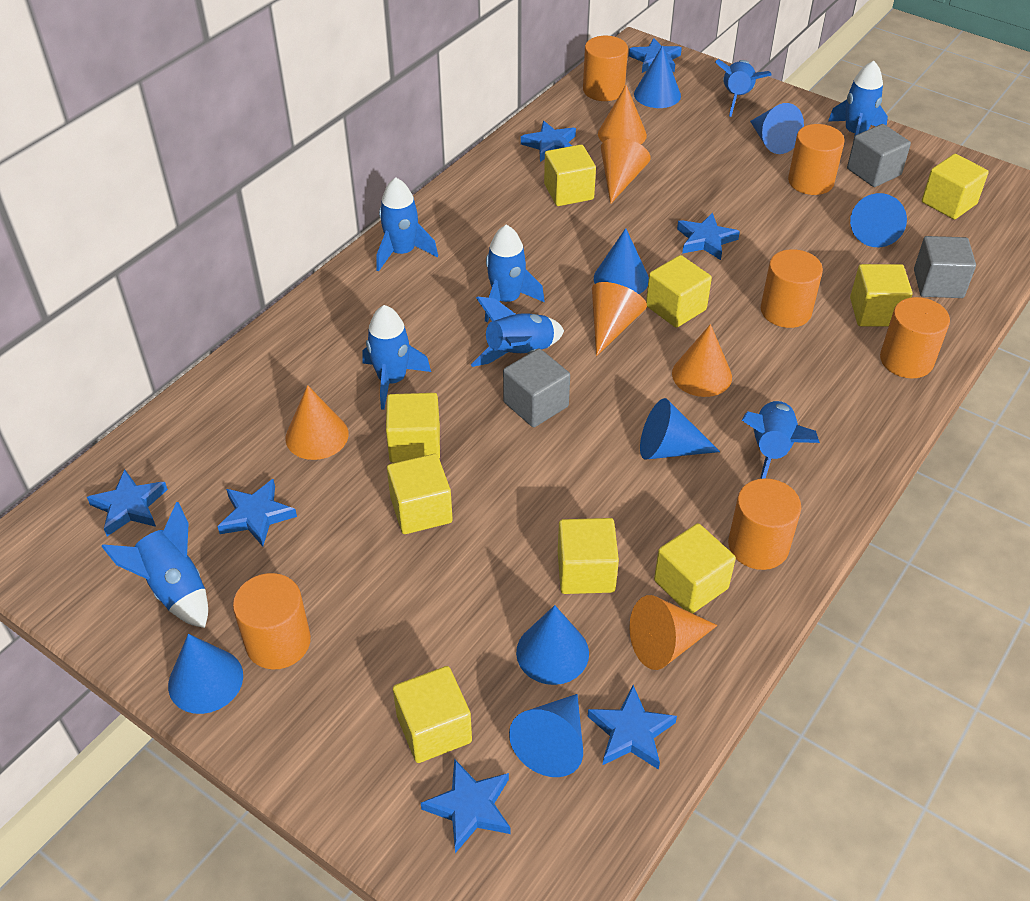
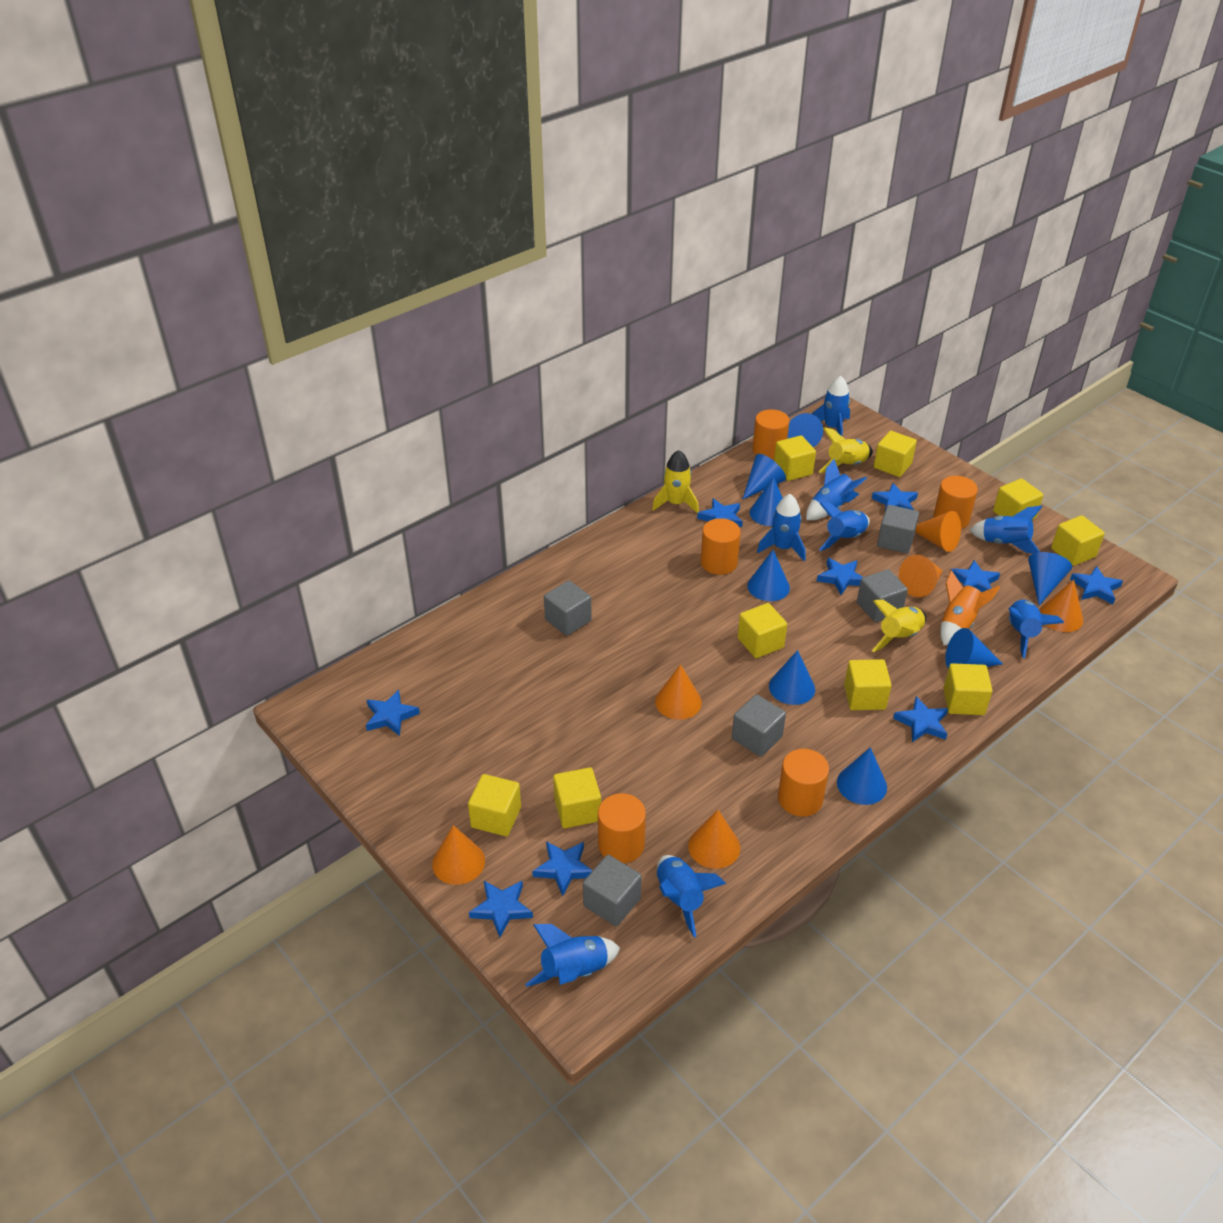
blue star: 7 -> 9
grey cube: 3 -> 5
orange cylinder: 6 -> 5
orange rocket: 0 -> 1
yellow rocket: 0 -> 3

